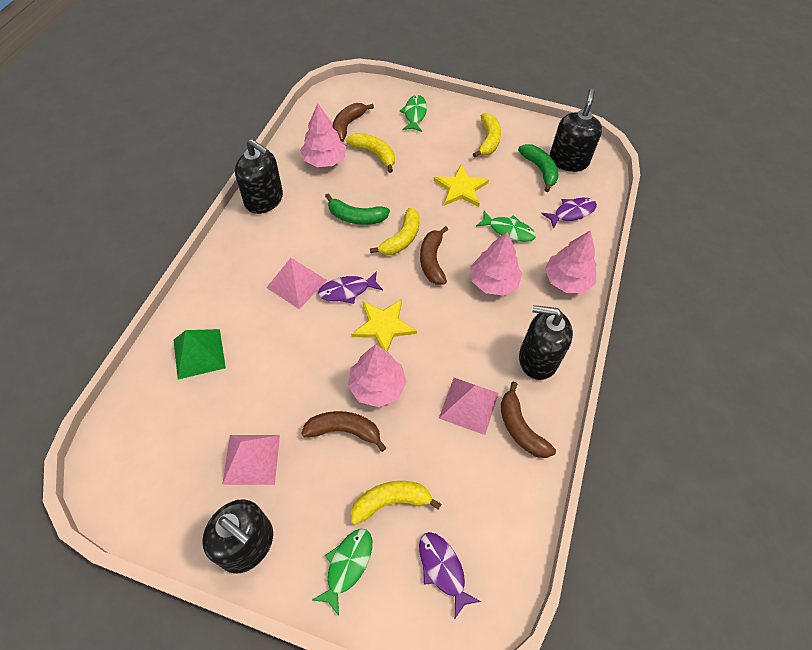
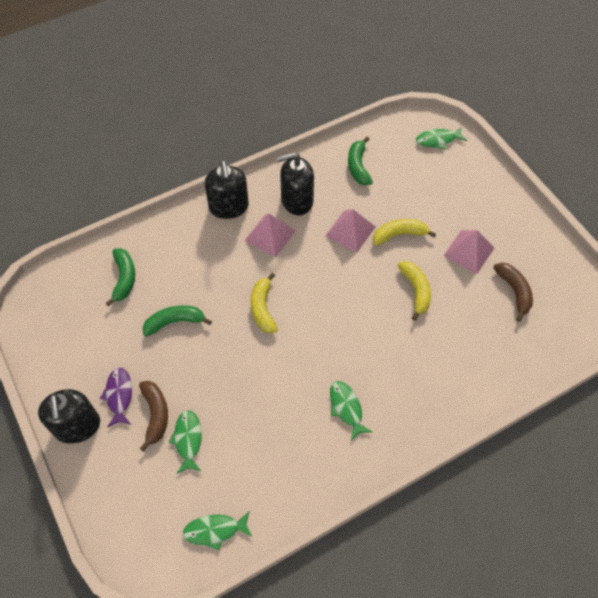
black soap dispenser: 4 -> 3
brown banana: 4 -> 2
green banana: 2 -> 3
green fish: 3 -> 4
green pyramid: 1 -> 0
pink tree: 4 -> 0
purple fish: 3 -> 1
yellow banana: 4 -> 3
yellow star: 2 -> 0

